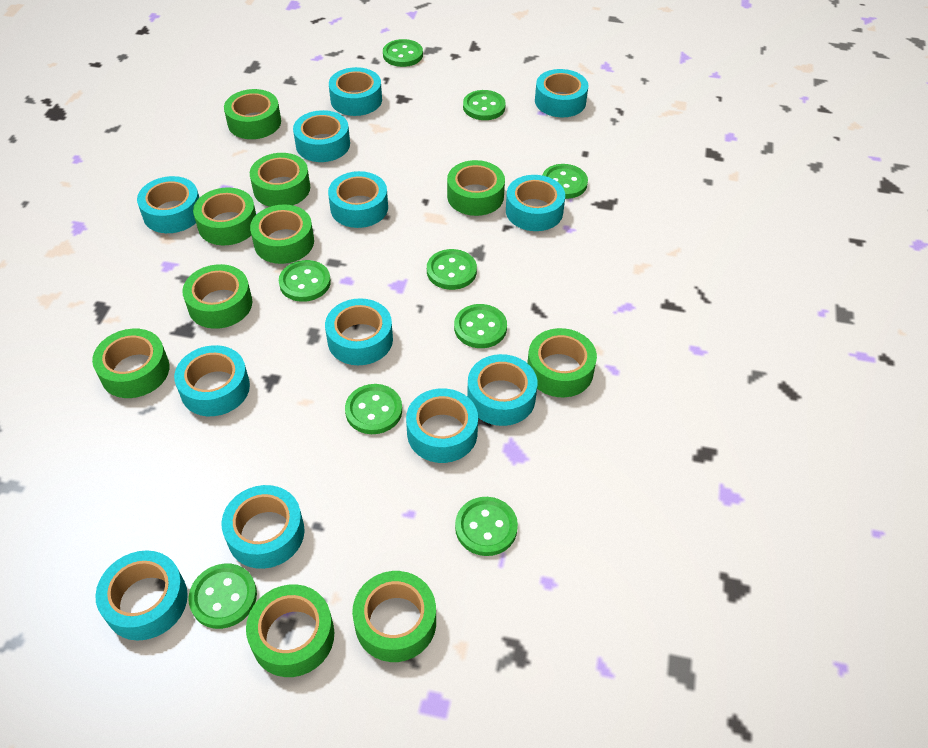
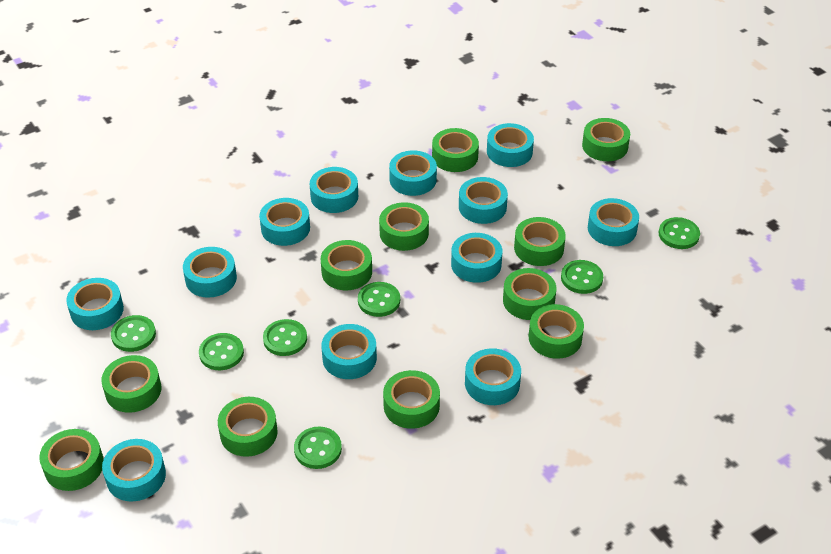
green button: 9 -> 7
green tape: 10 -> 11

